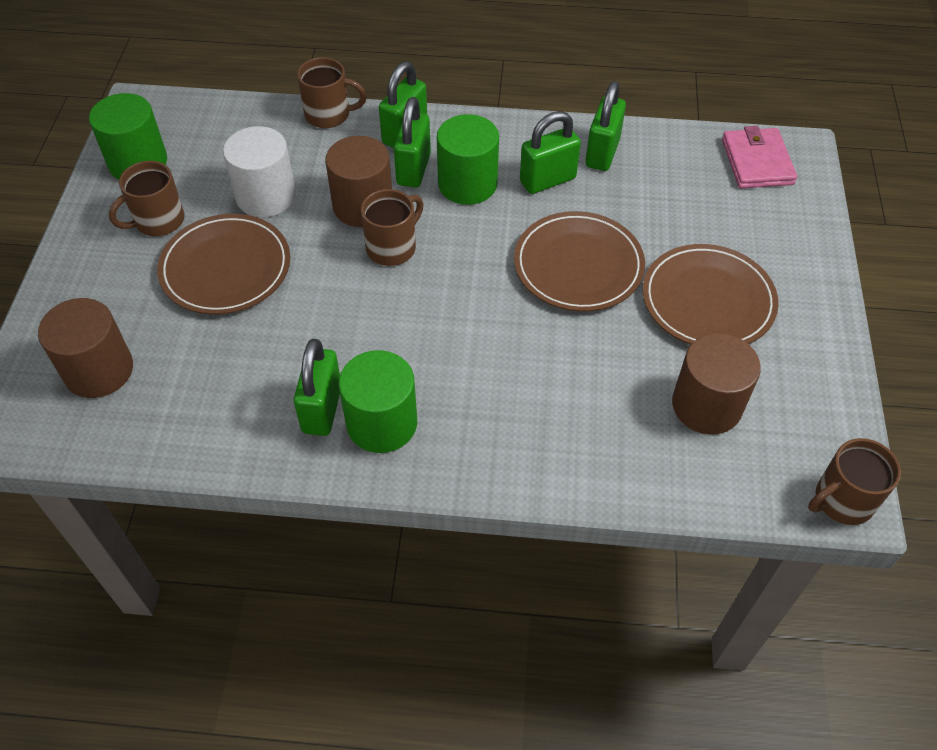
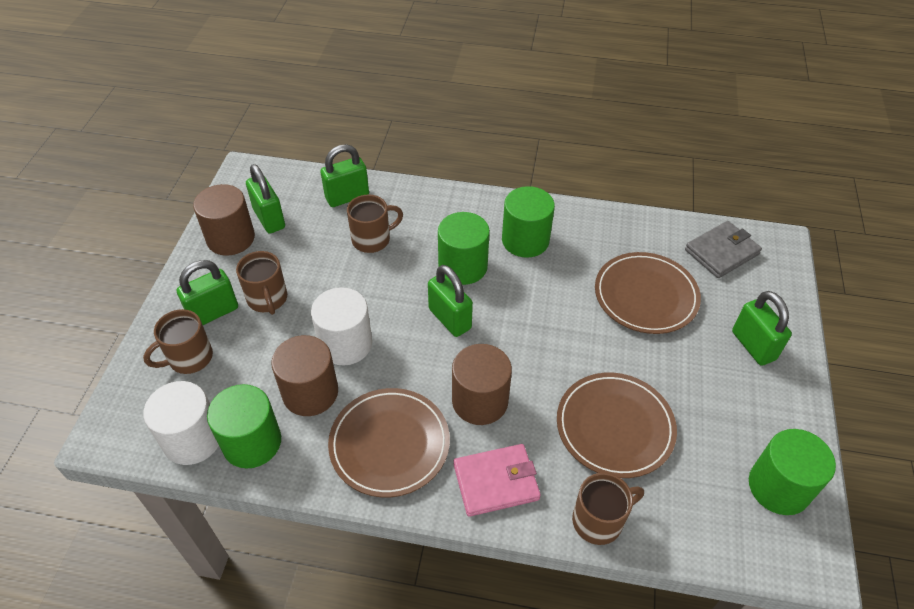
green cylinder: 3 -> 4
grey wallet: 0 -> 1
white cylinder: 1 -> 2

